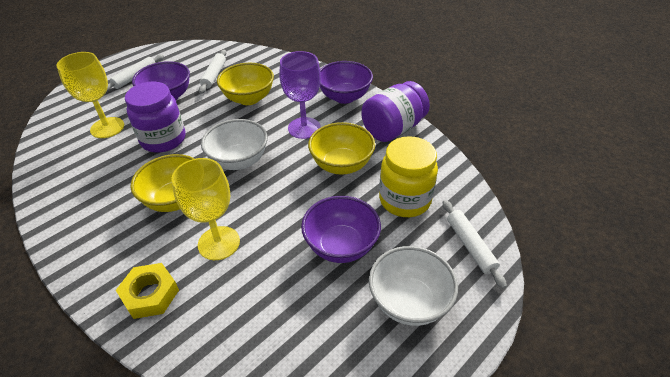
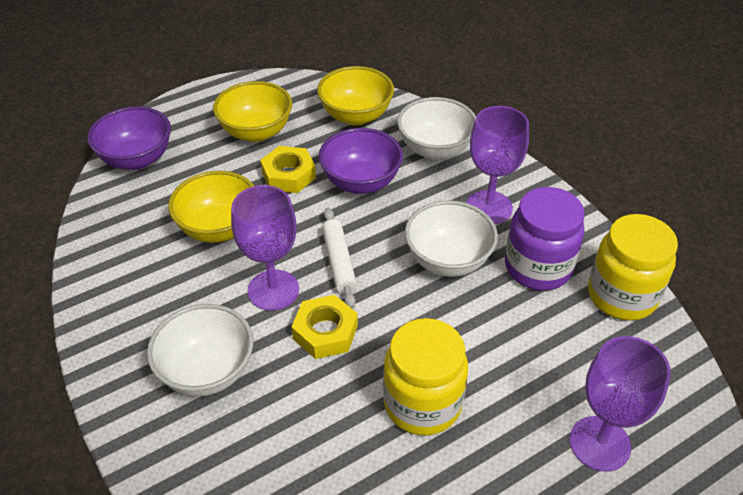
purple bowl: 3 -> 2
purple goblet: 1 -> 3
purple jar: 2 -> 1
white bowl: 2 -> 3
white rolling pin: 3 -> 1
yellow goblet: 2 -> 0
yellow jar: 1 -> 2
yellow nut: 1 -> 2

